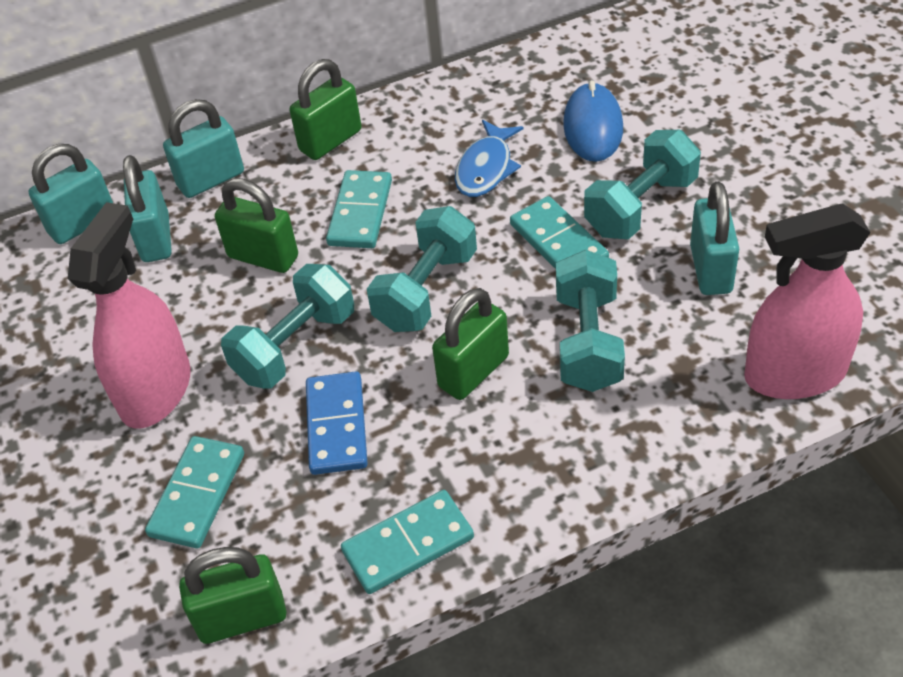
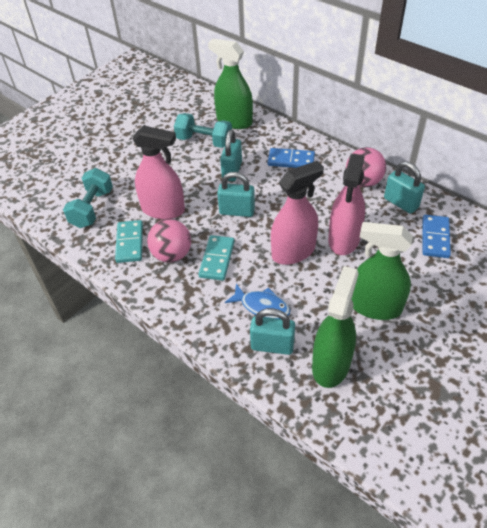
blue domino: 1 -> 2
blue mouse: 1 -> 0
green padlock: 4 -> 0
green spray bottle: 0 -> 3
pink ball: 0 -> 2
pink spray bottle: 2 -> 3
turquoise domino: 4 -> 2
turquoise dumbbell: 4 -> 2

